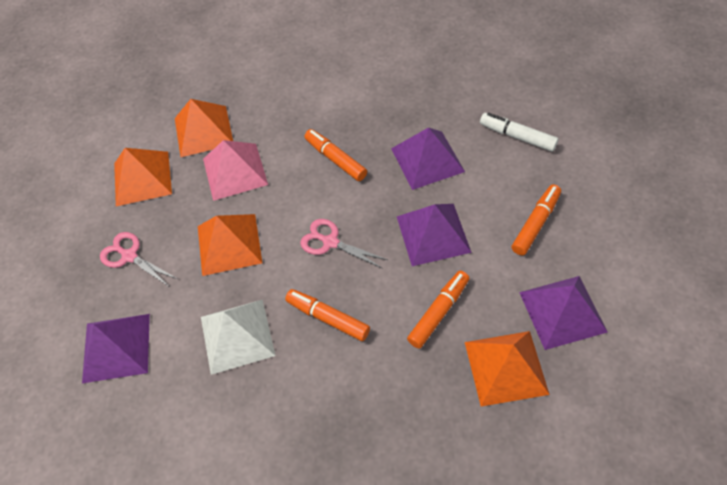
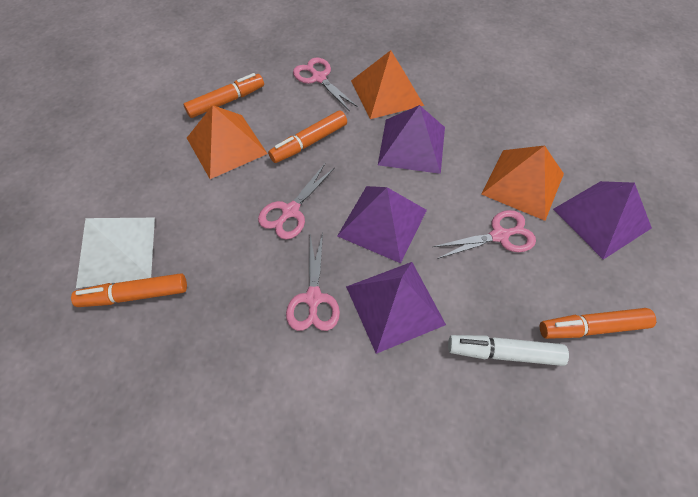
orange pyramid: 4 -> 3
pink pyramid: 1 -> 0
pink scissors: 2 -> 4

